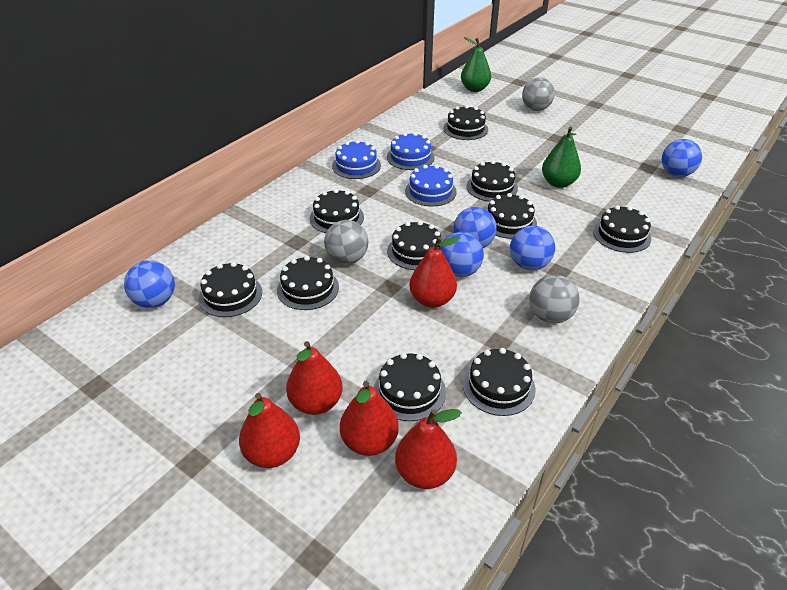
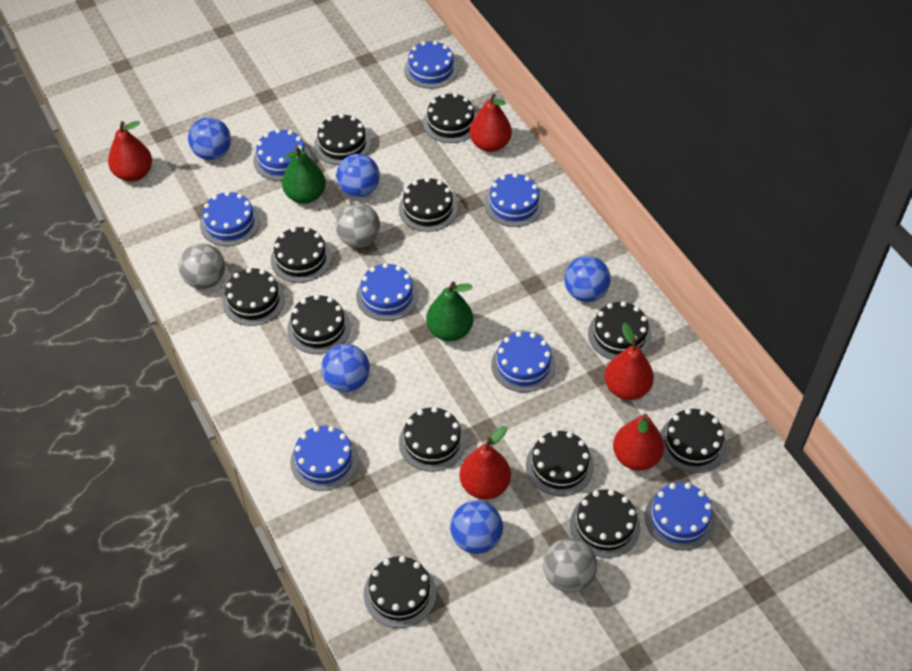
black cake: 10 -> 12
blue cake: 3 -> 8

